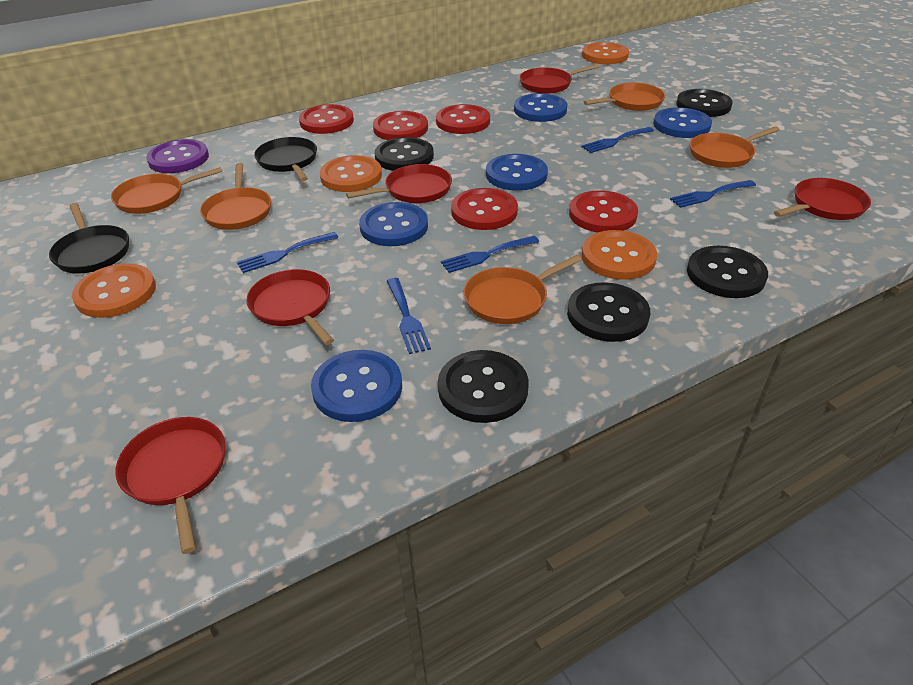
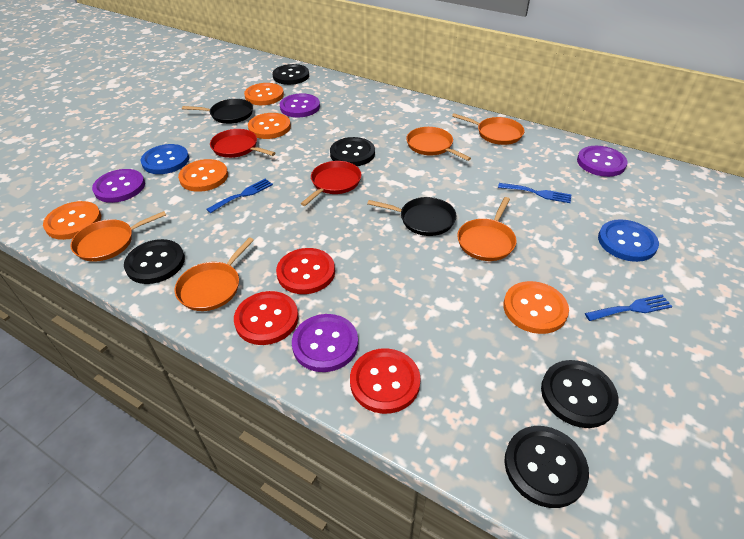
blue button: 5 -> 2
blue fork: 5 -> 3
orange button: 4 -> 5
purple button: 1 -> 4
red button: 5 -> 3
red pan: 5 -> 2

